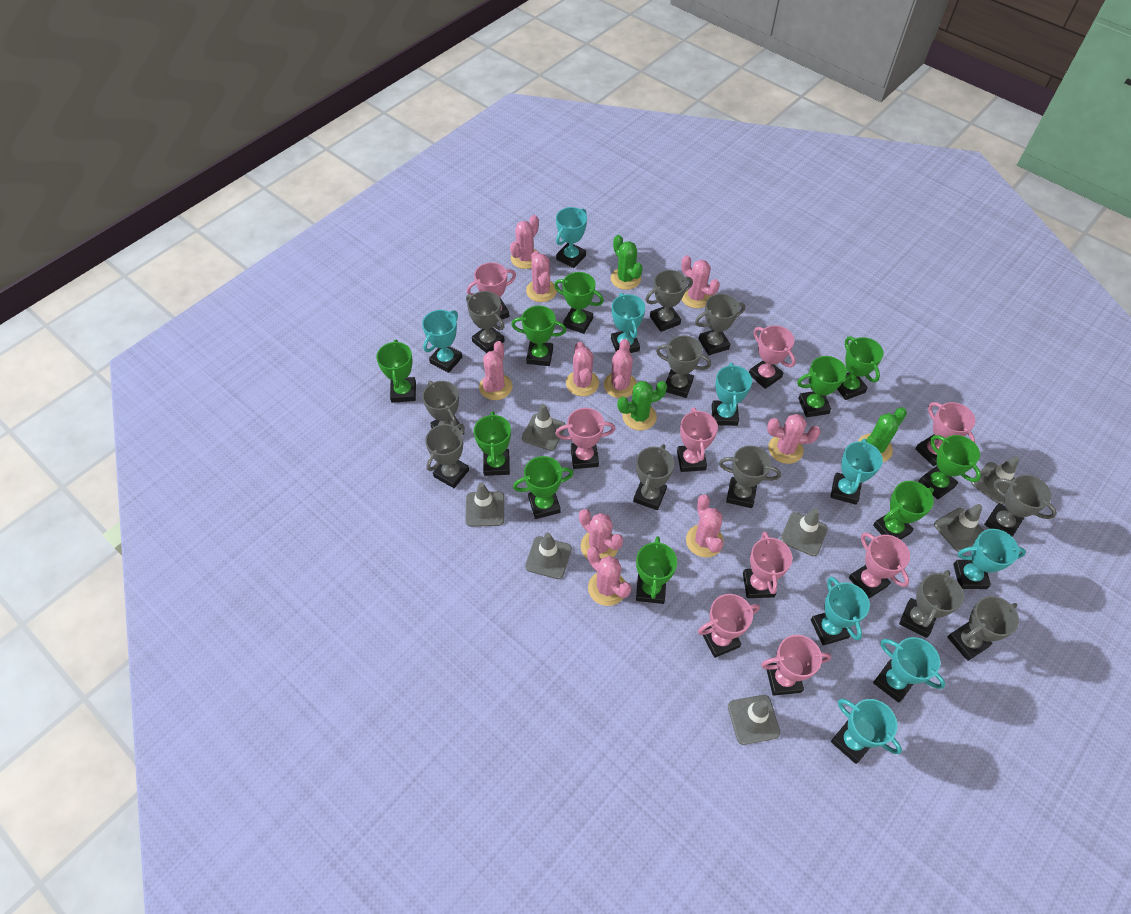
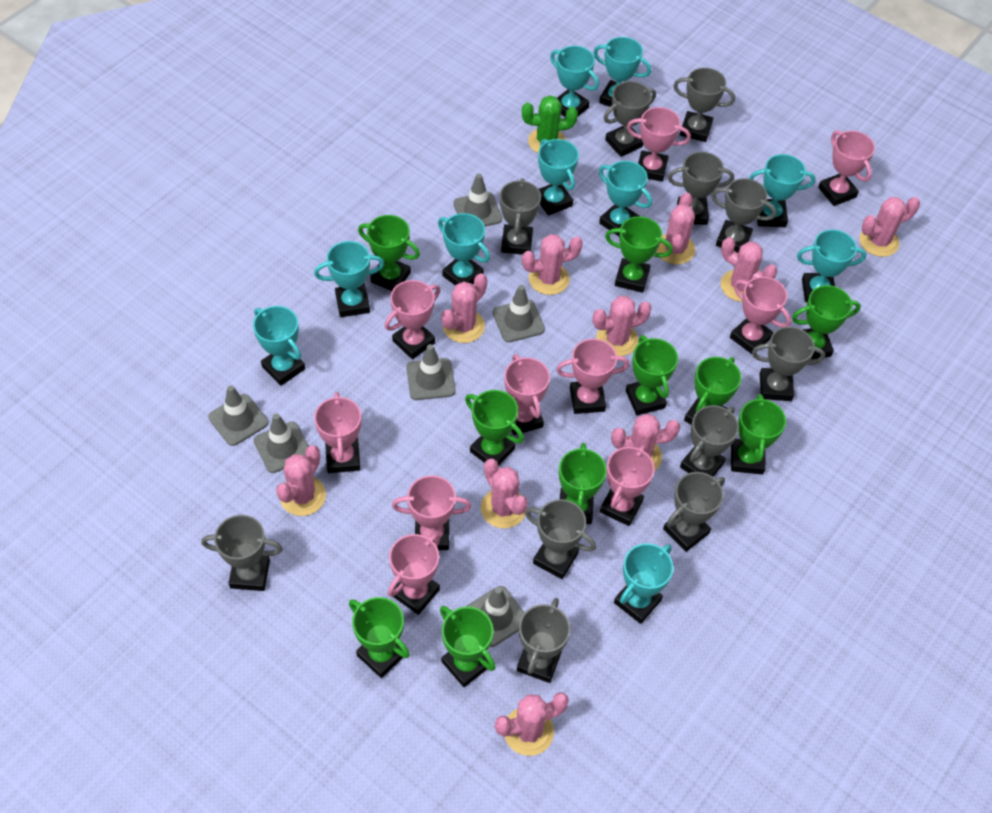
green cactus: 3 -> 1
grey traffic cone: 7 -> 6
pink trophy: 9 -> 10
turquoise trophy: 9 -> 10

